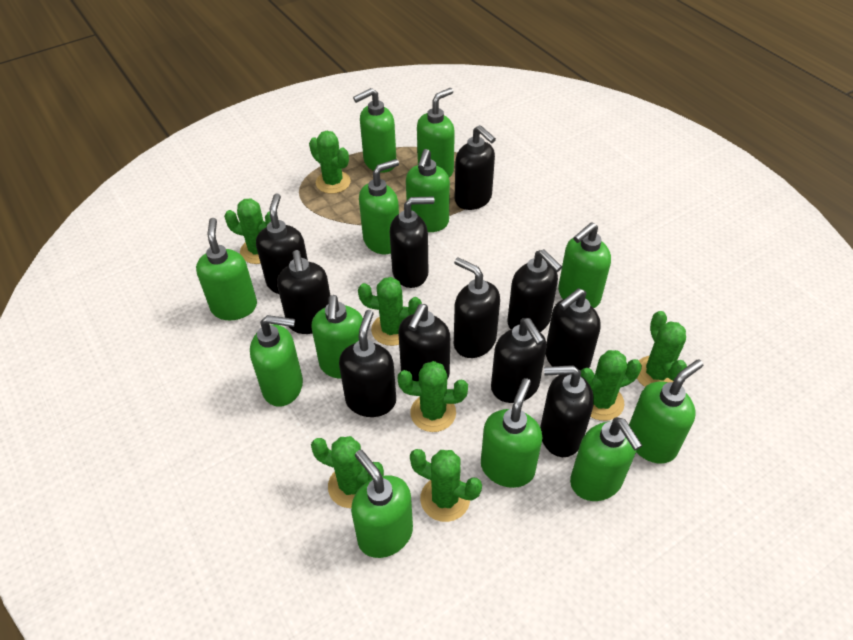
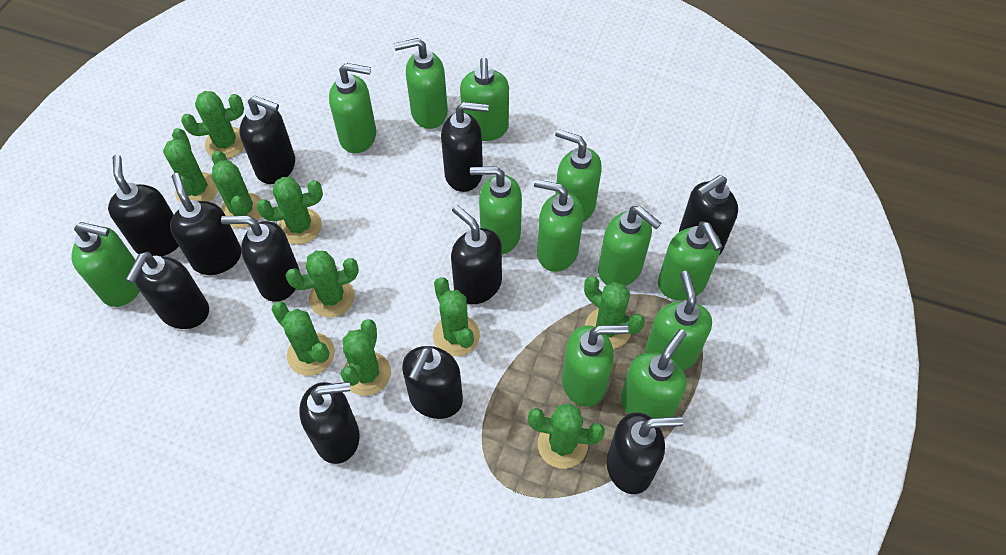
green cactus: 8 -> 10

